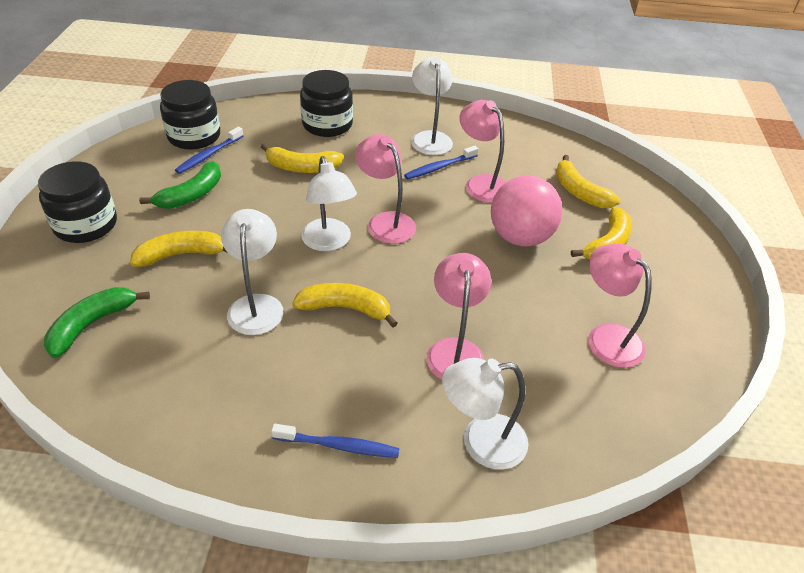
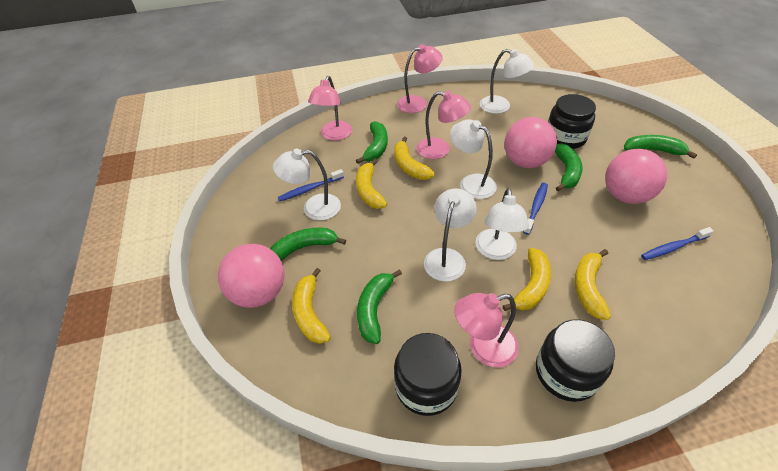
green banana: 2 -> 5
pink ball: 1 -> 3
white lamp: 4 -> 5

